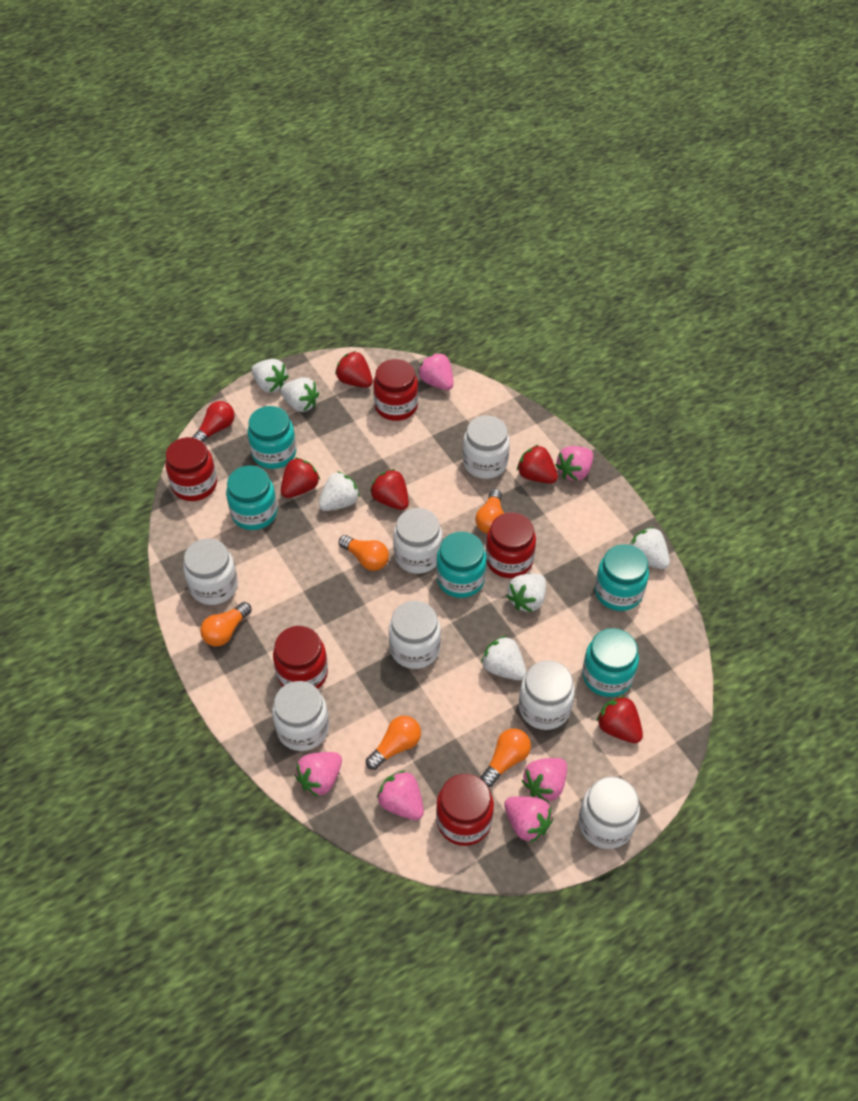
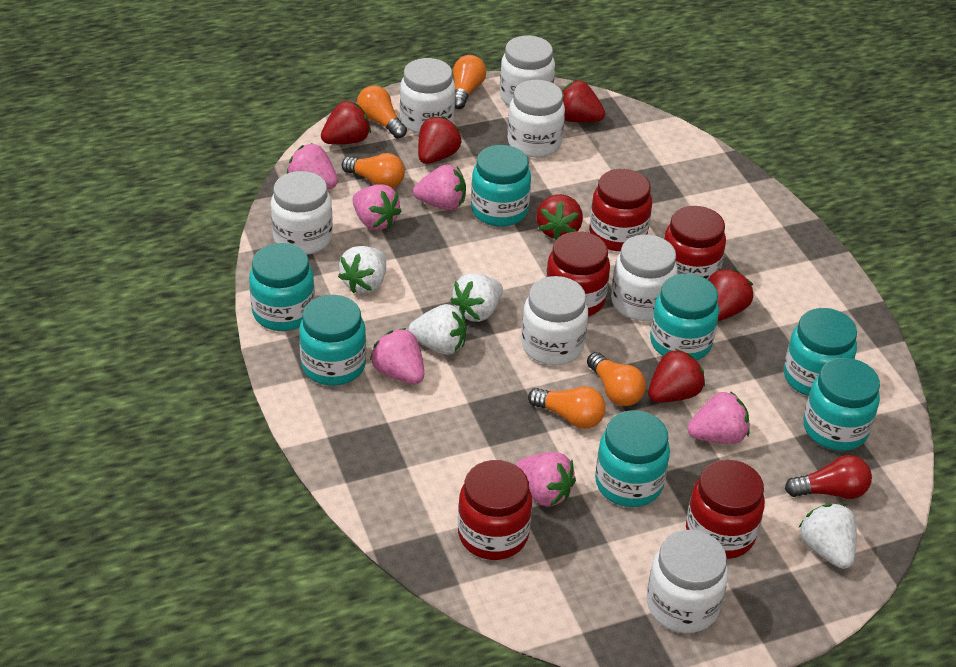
red strawberry: 5 -> 6
turquoise jar: 5 -> 7
white strawberry: 6 -> 4

